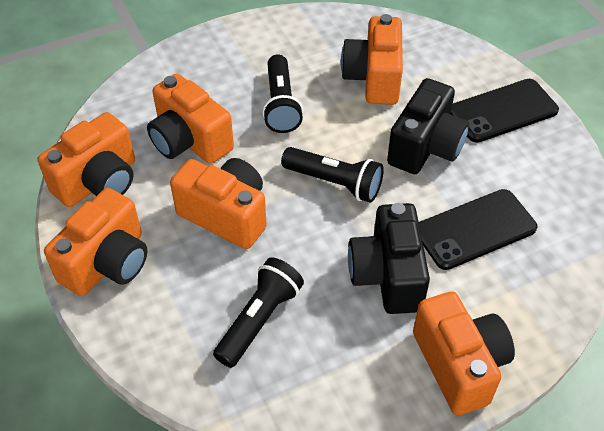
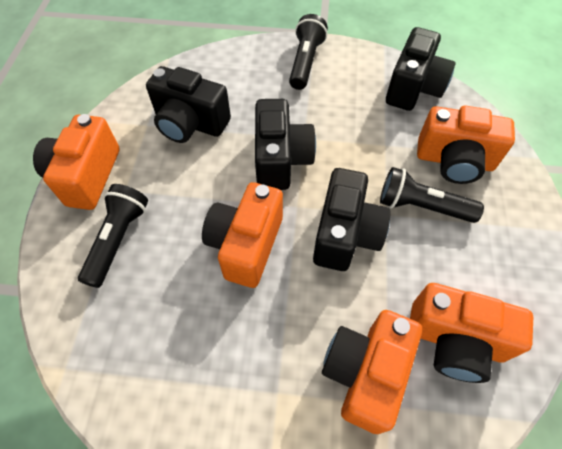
black camera: 2 -> 4
black phone: 2 -> 0
orange camera: 6 -> 5

